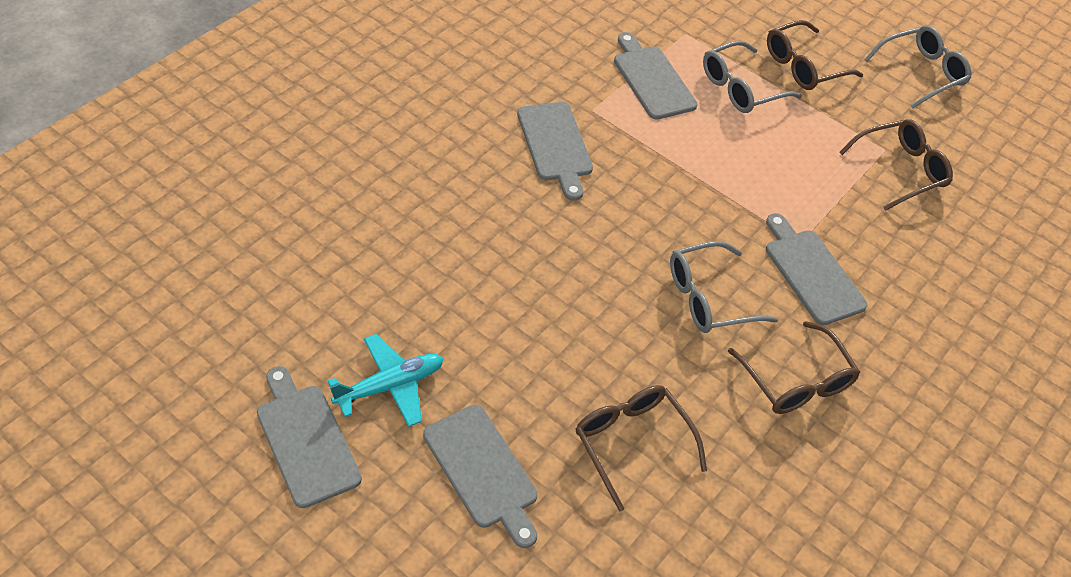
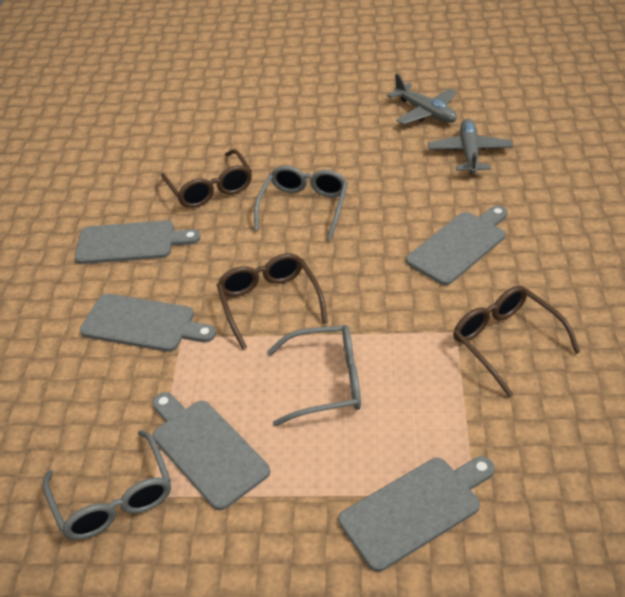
brown glasses: 4 -> 3
grey plane: 0 -> 2
turquoise plane: 1 -> 0

